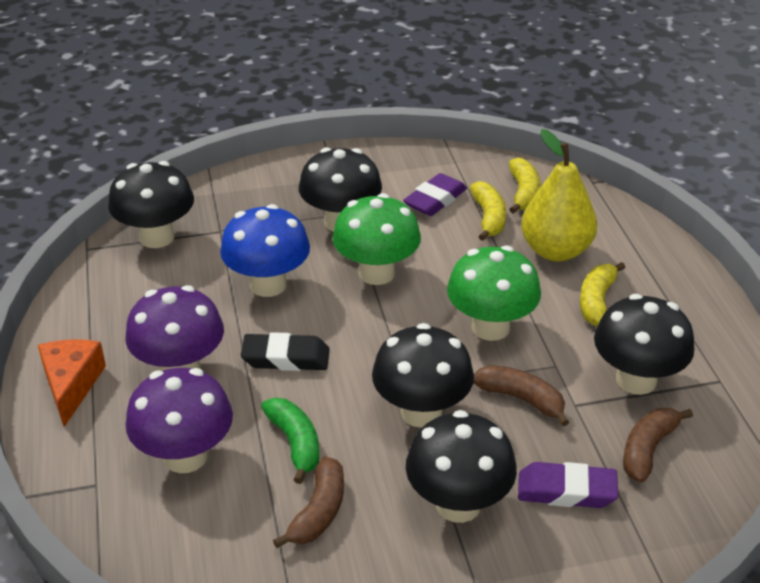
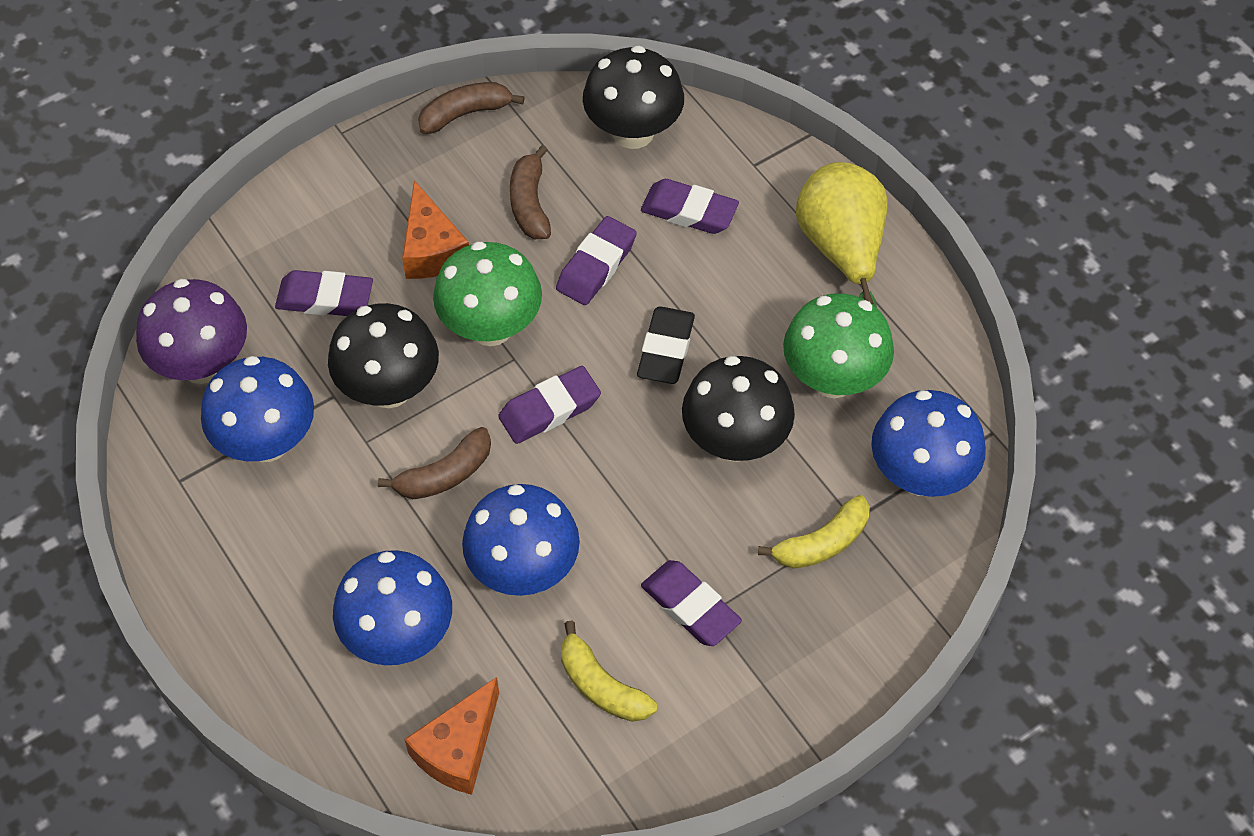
black mushroom: 5 -> 3
blue mushroom: 1 -> 4
green banana: 1 -> 0
orange cheese: 1 -> 2
purple eraser: 2 -> 5
purple mushroom: 2 -> 1
yellow banana: 3 -> 2

